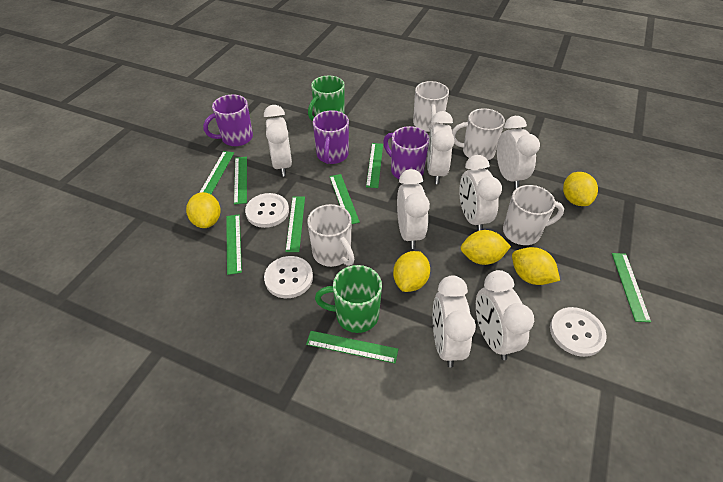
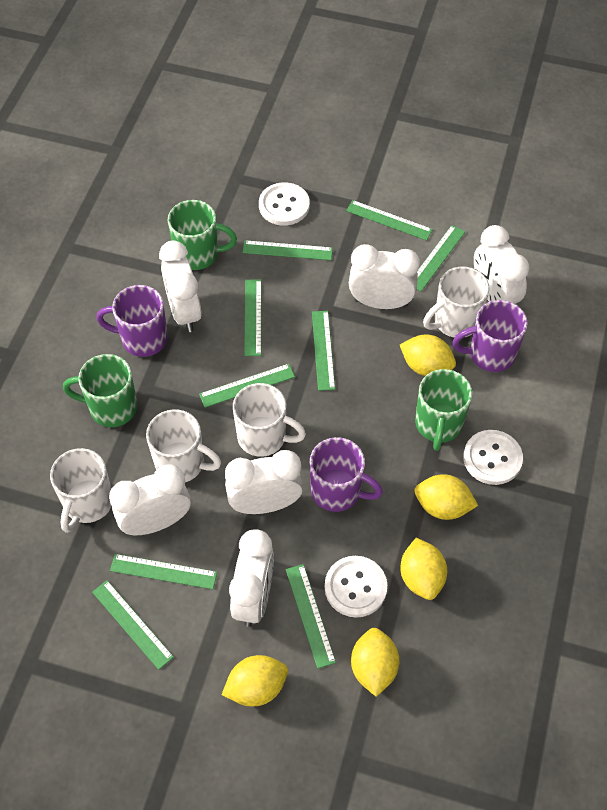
green mug: 2 -> 3
green ruler: 8 -> 9
white clock: 7 -> 6

